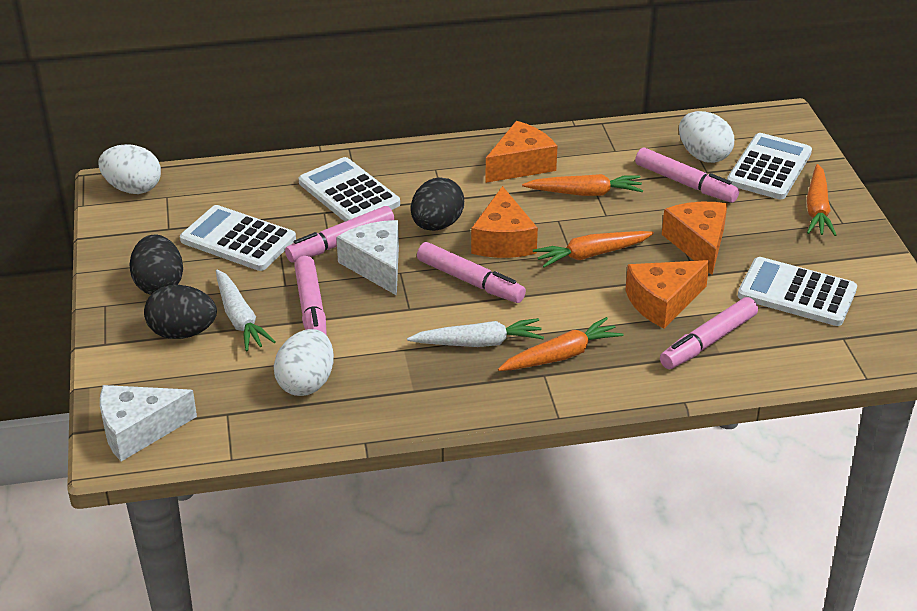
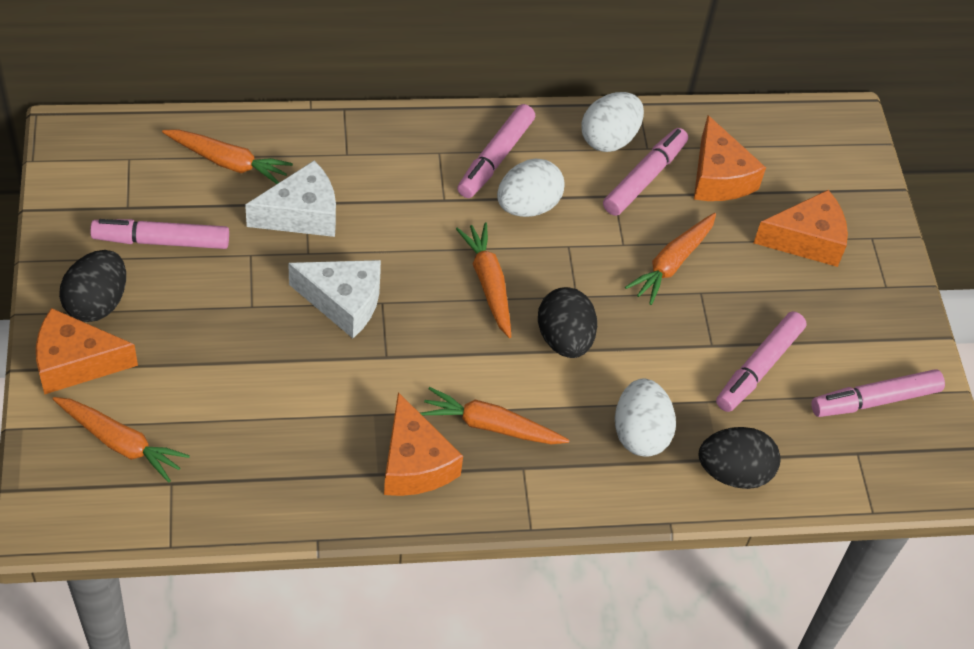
orange carrot: 4 -> 5
white calculator: 4 -> 0
white carrot: 2 -> 0

